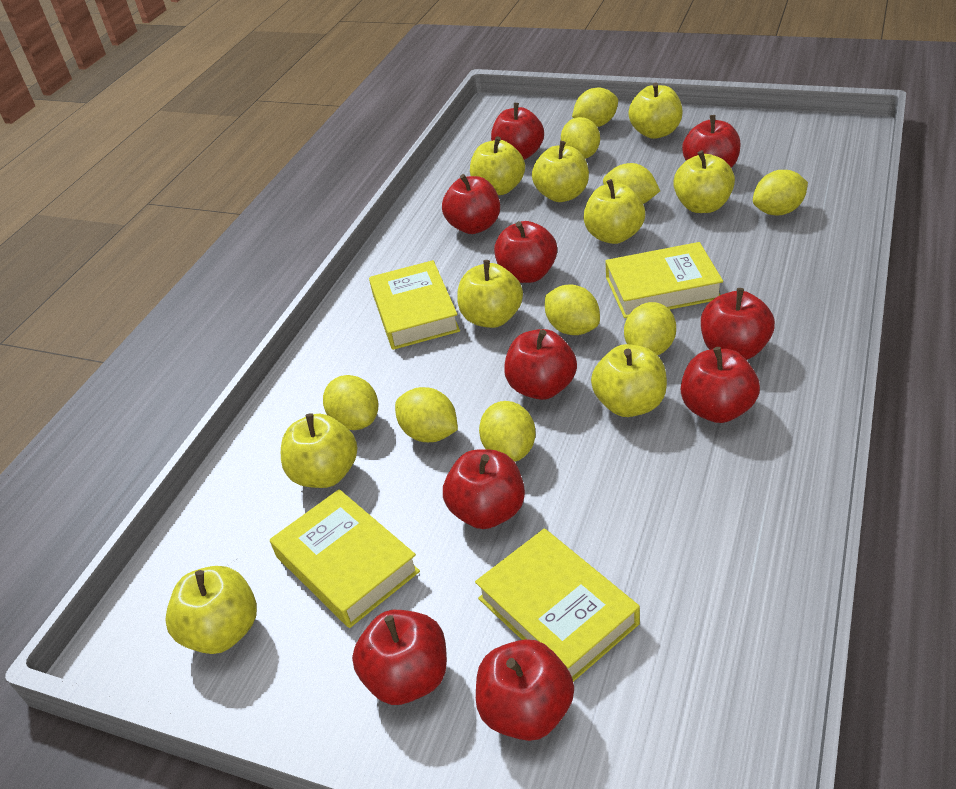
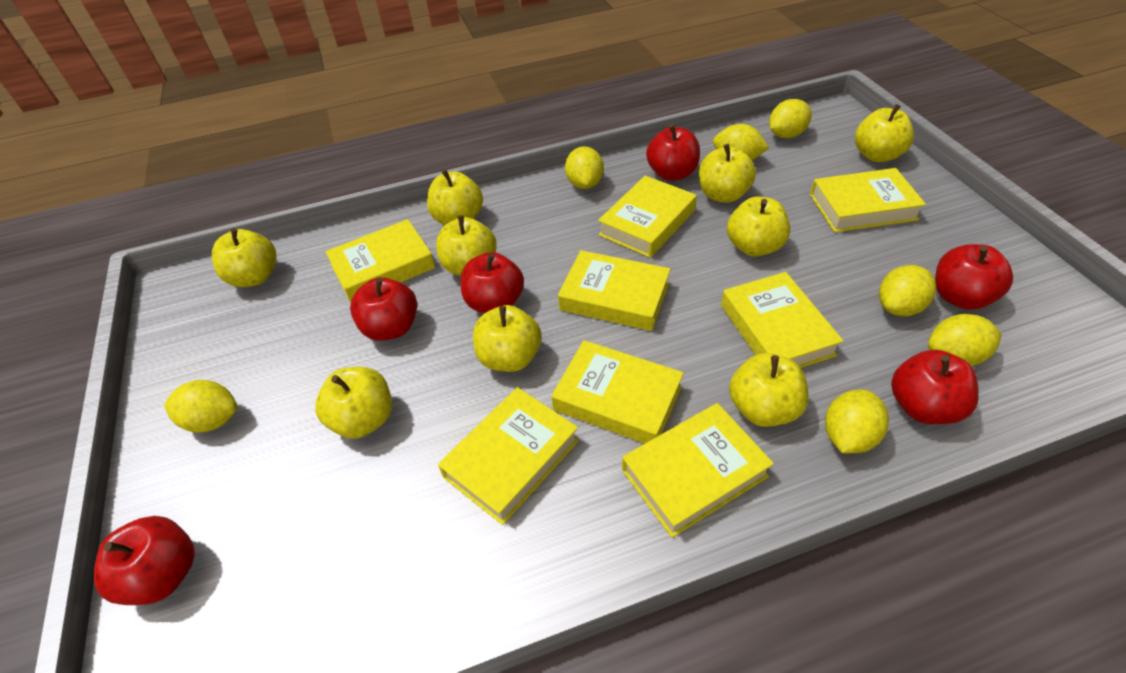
red apple: 10 -> 6
yellow book: 4 -> 8
yellow lemon: 9 -> 7

